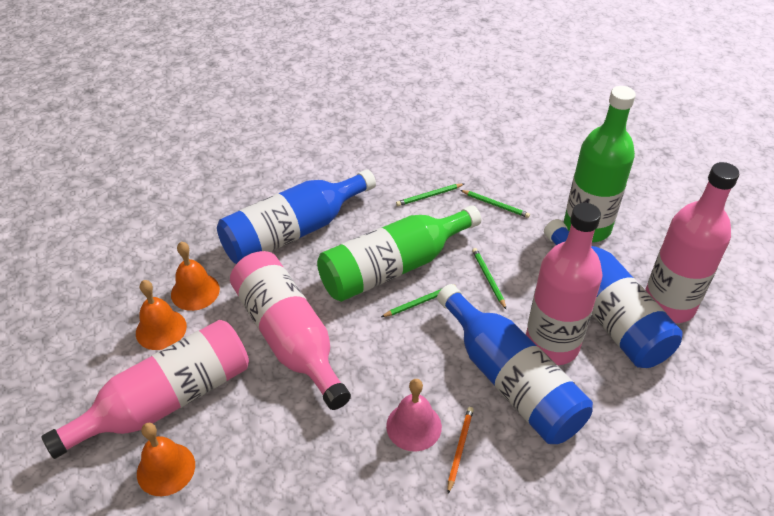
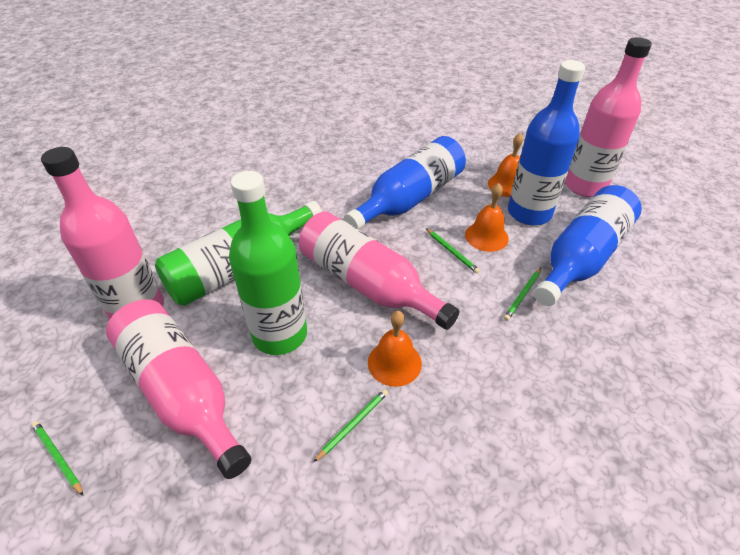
orange pencil: 1 -> 0
pink bell: 1 -> 0

